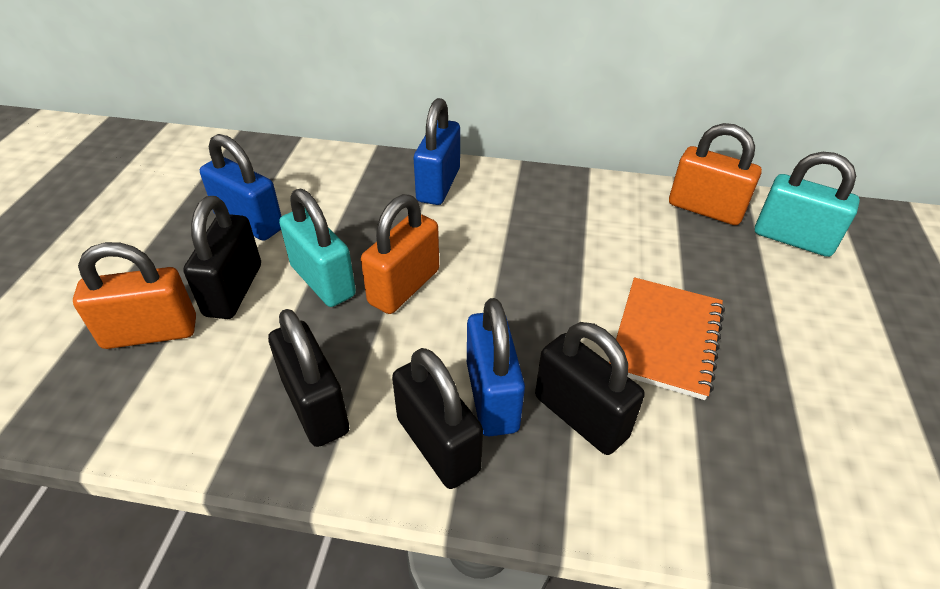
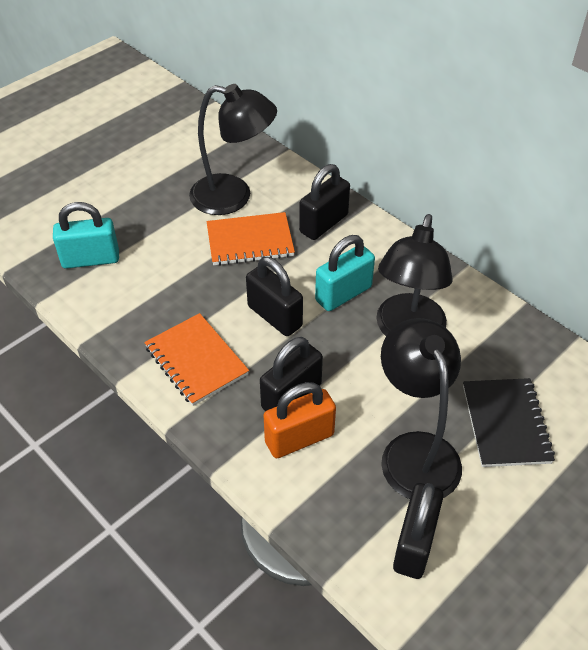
black lamp: 0 -> 3
black notebook: 0 -> 1
blue padlock: 3 -> 0
orange notebook: 1 -> 2
orange padlock: 3 -> 1

